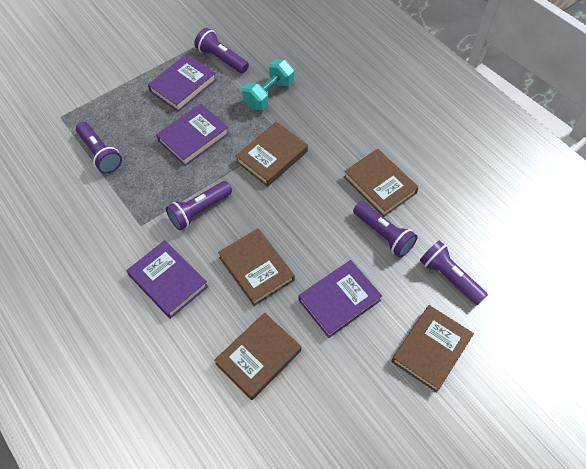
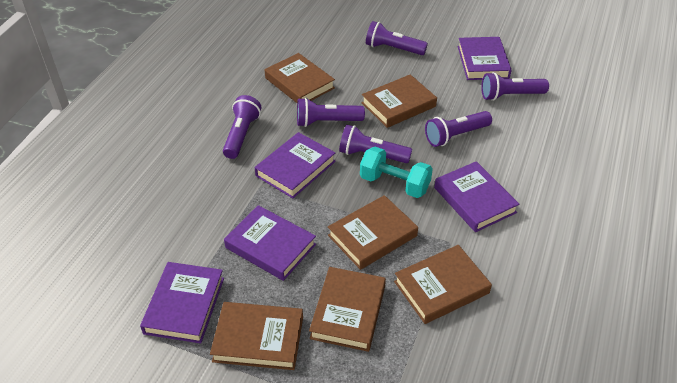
brown book: 5 -> 6
purple book: 4 -> 5
purple flashlight: 5 -> 6

